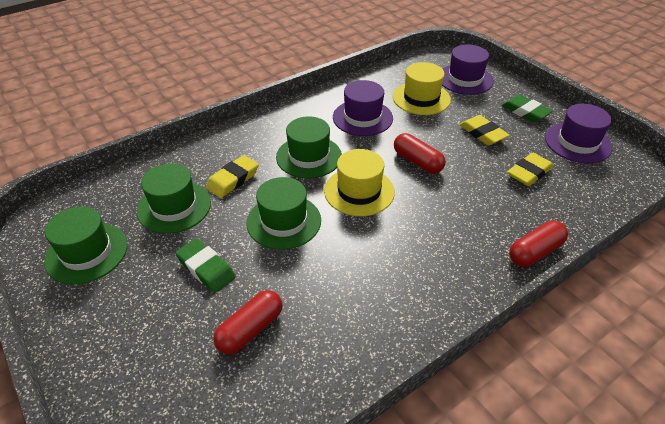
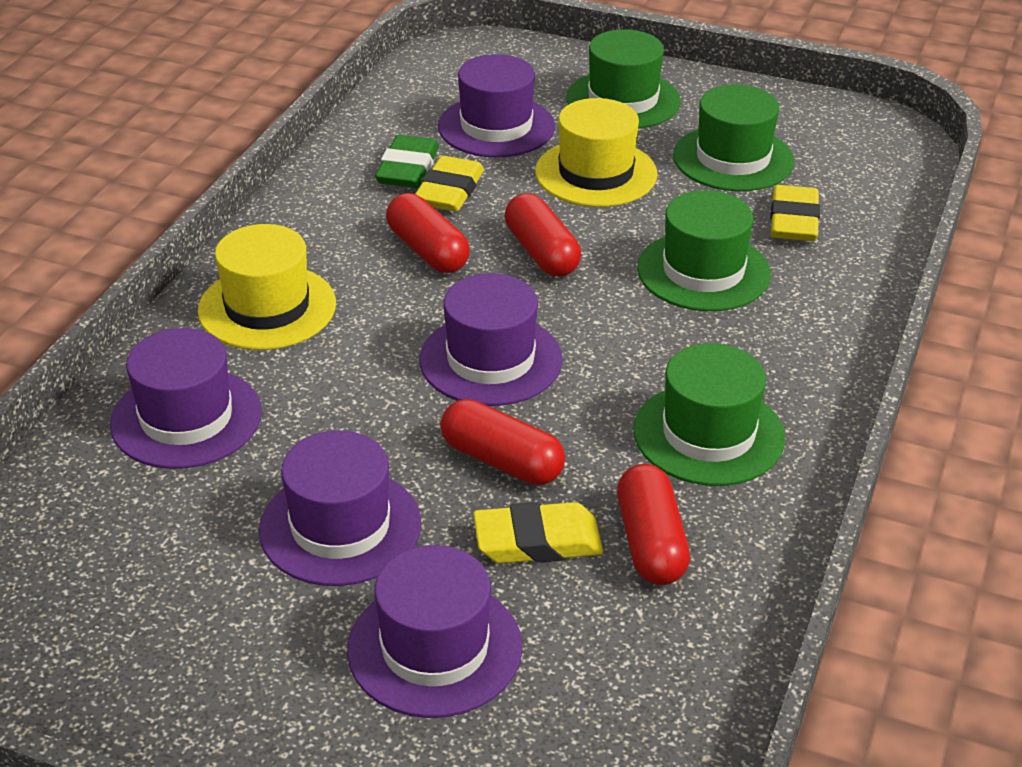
green eraser: 2 -> 1
purple hat: 3 -> 5
red capsule: 3 -> 4

